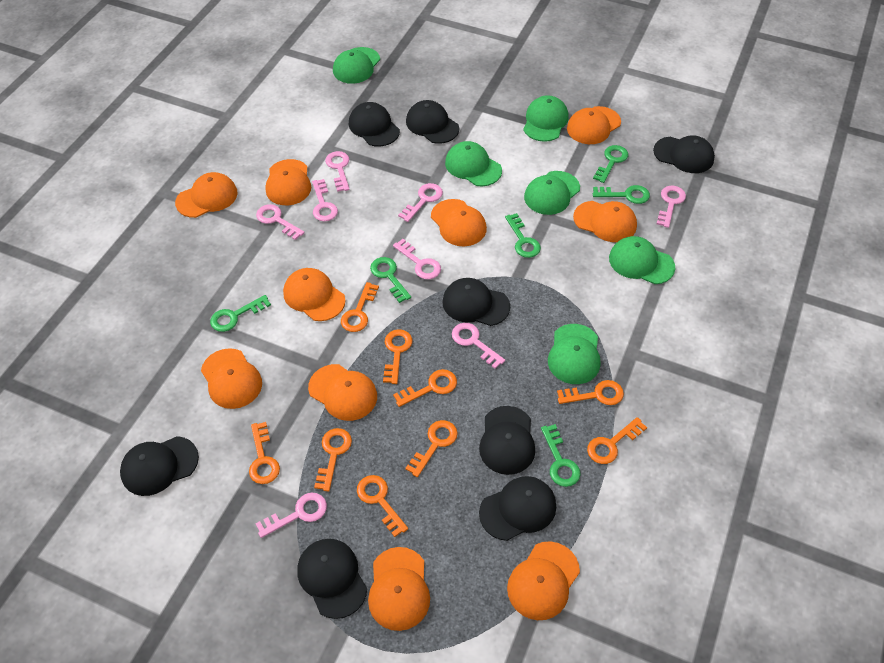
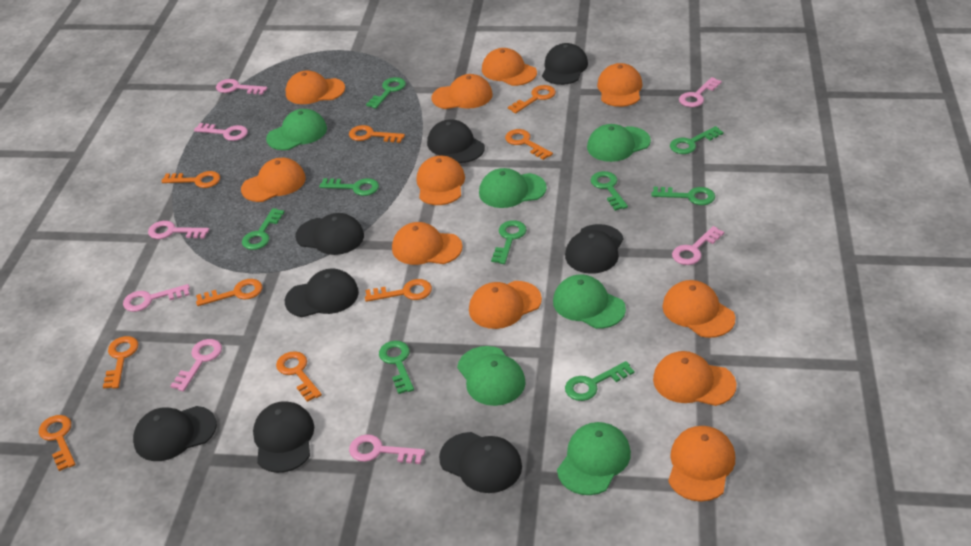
green key: 6 -> 9
orange cap: 10 -> 11

